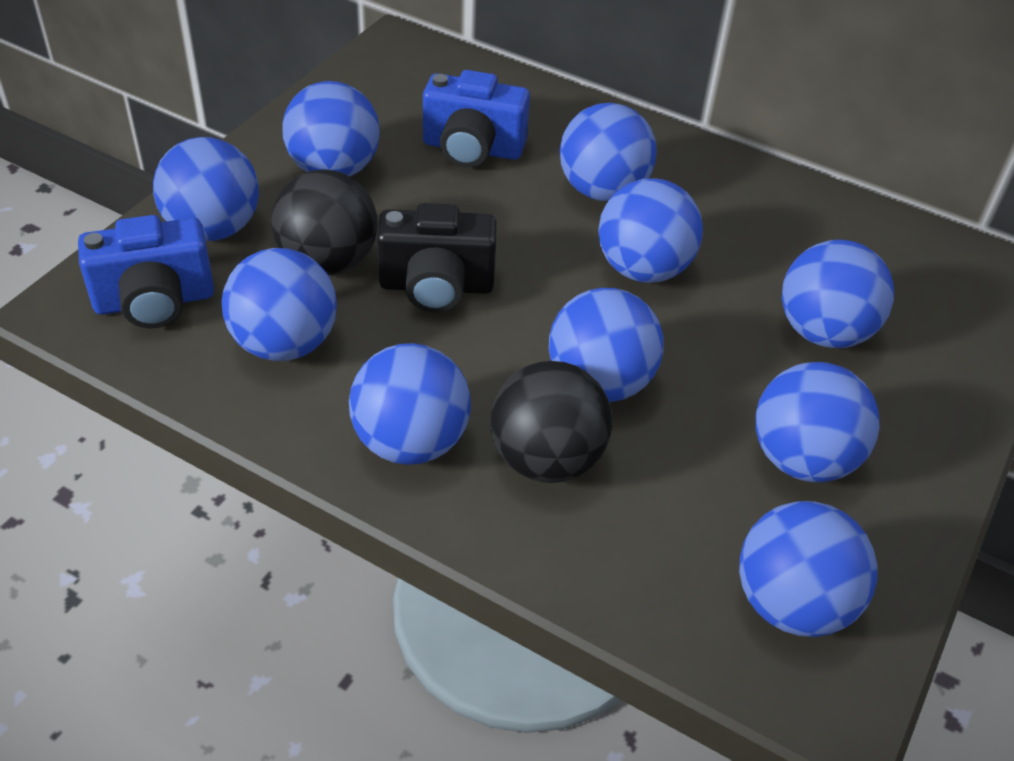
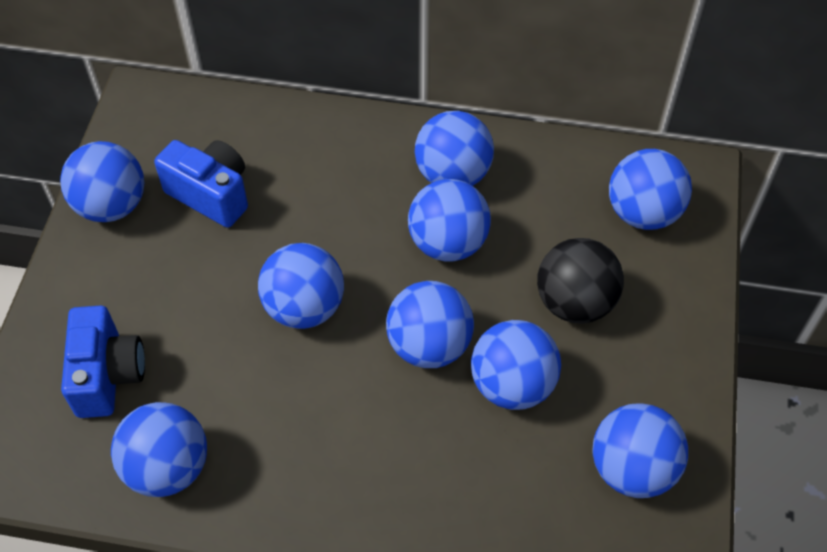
black ball: 2 -> 1
black camera: 1 -> 0
blue ball: 10 -> 9

